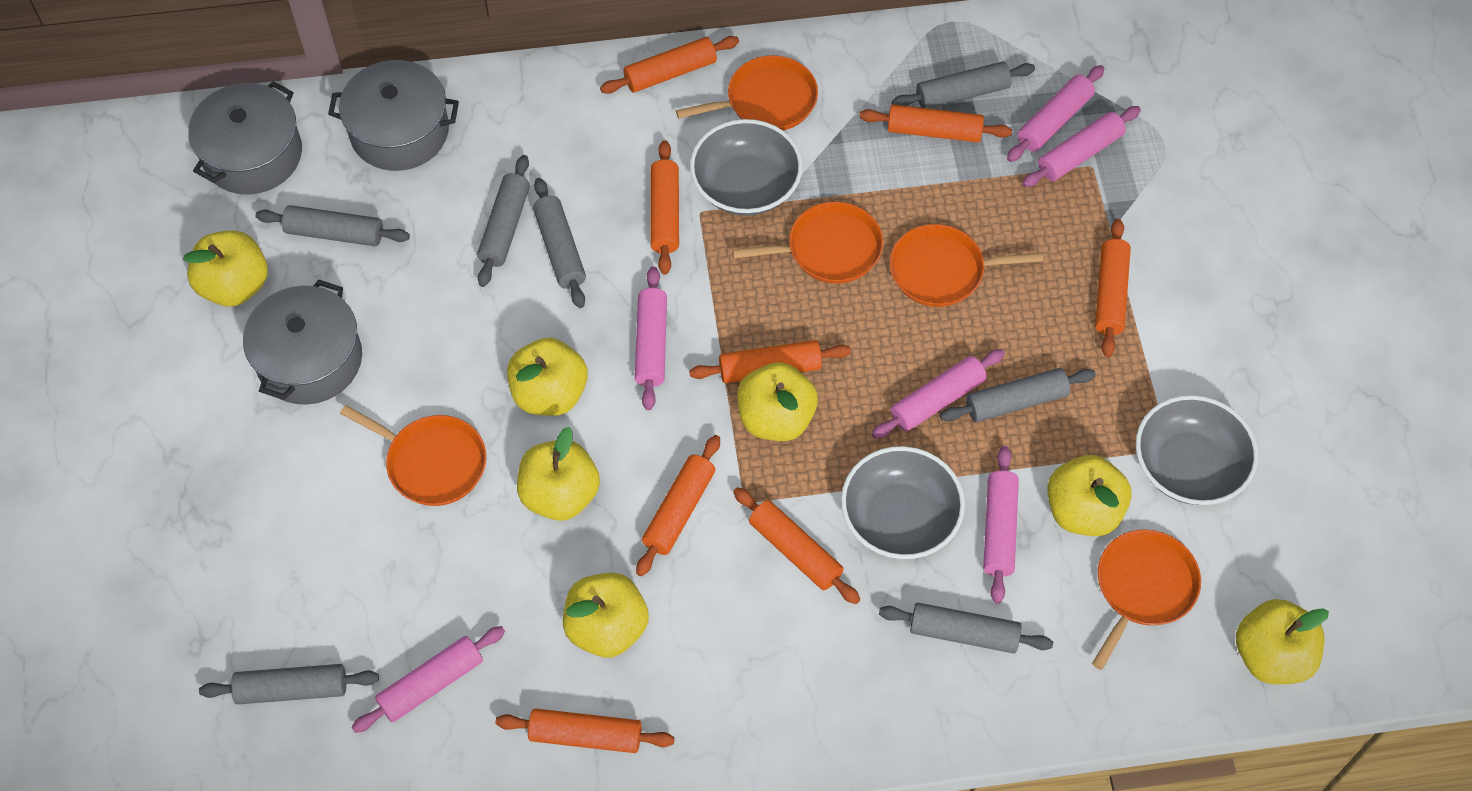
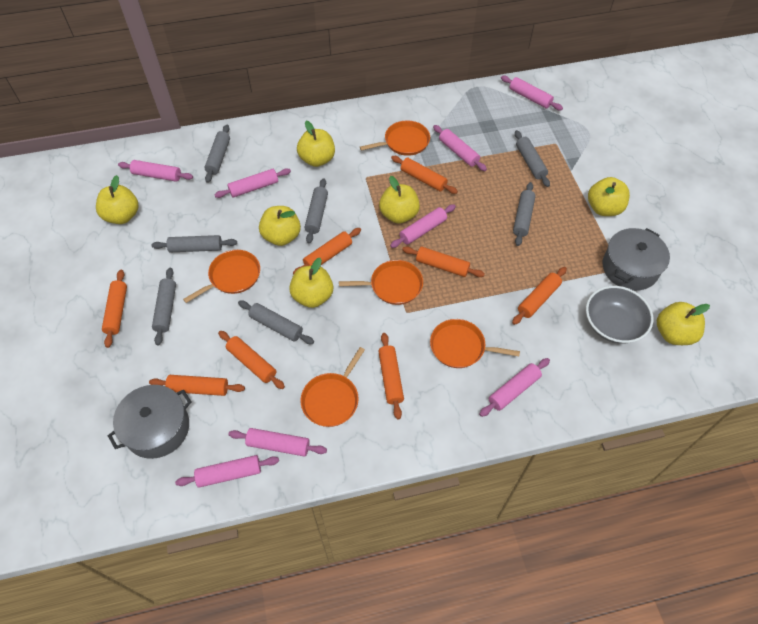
grey bowl: 3 -> 1
grey pot: 3 -> 2
pink rolling pin: 6 -> 8

